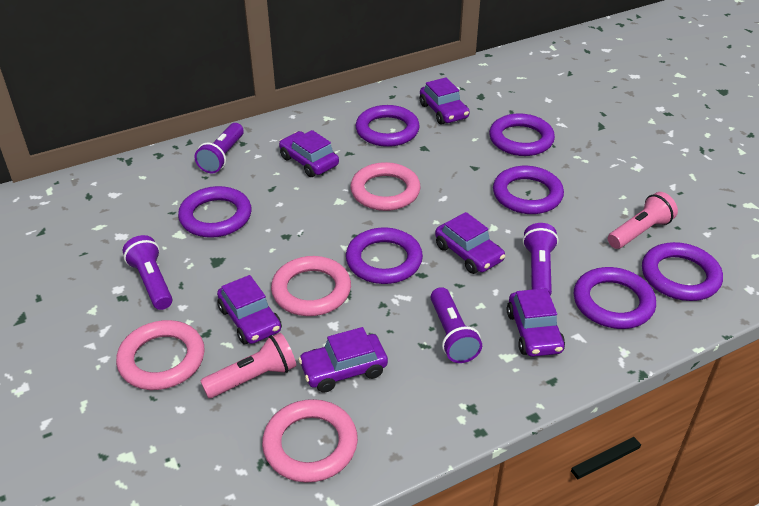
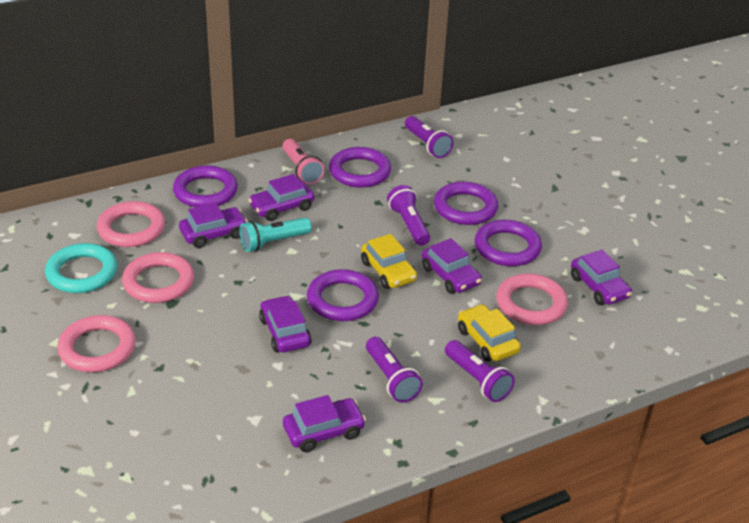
pink flashlight: 2 -> 1
purple ring: 7 -> 5
turquoise flashlight: 0 -> 1
turquoise ring: 0 -> 1
yellow car: 0 -> 2

